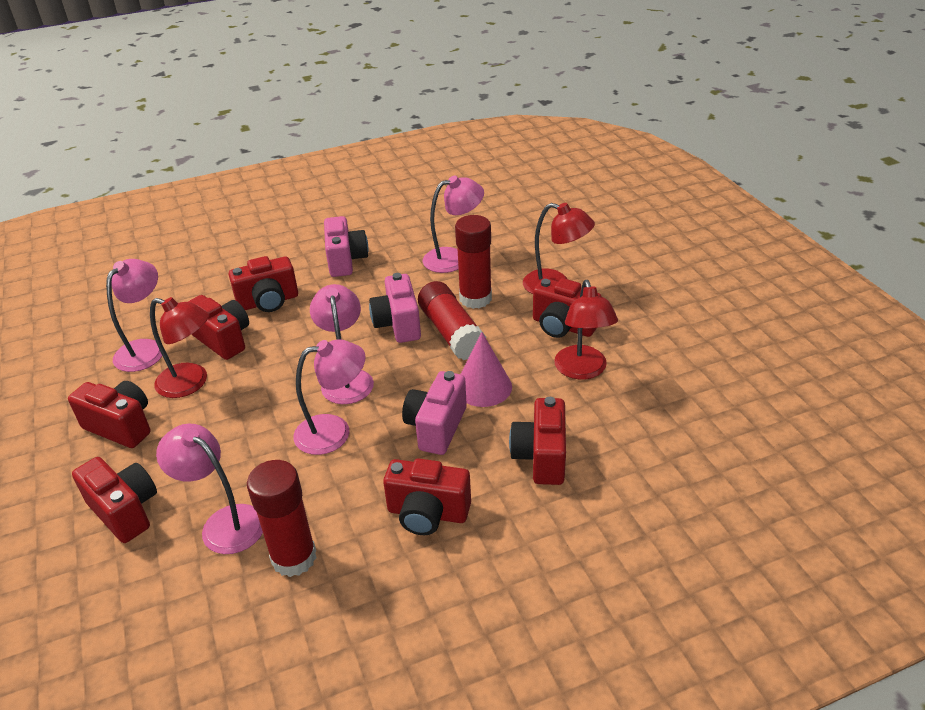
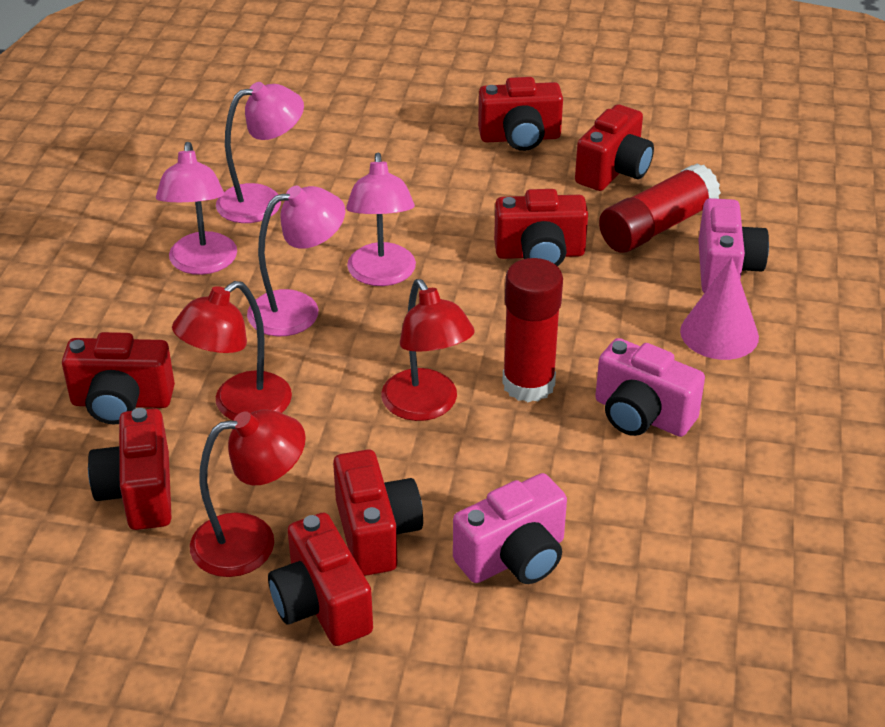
pink lamp: 5 -> 4
red glue stick: 3 -> 2

